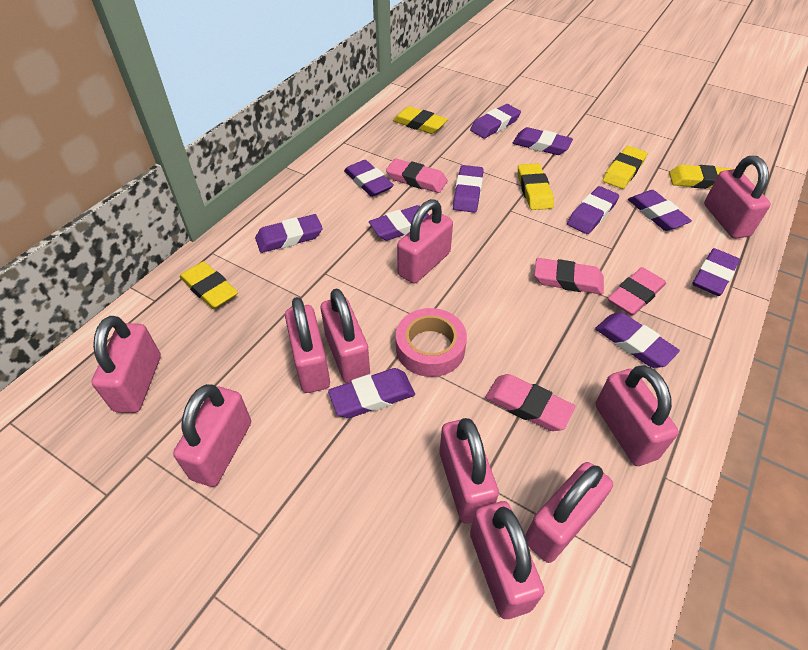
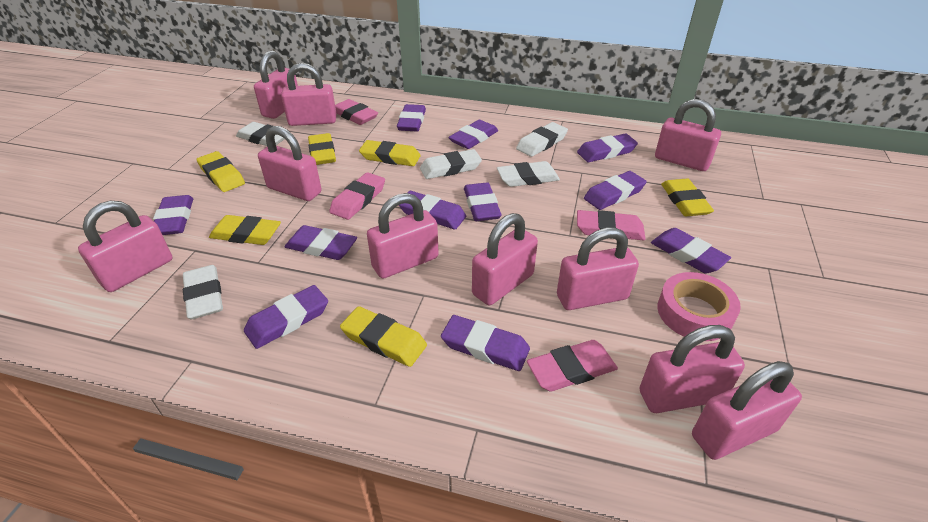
white eraser: 0 -> 5
yellow eraser: 5 -> 6

